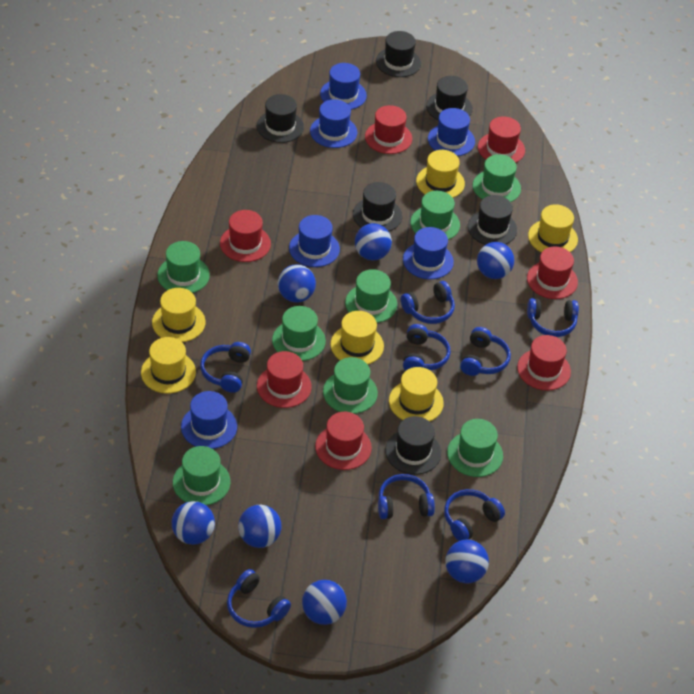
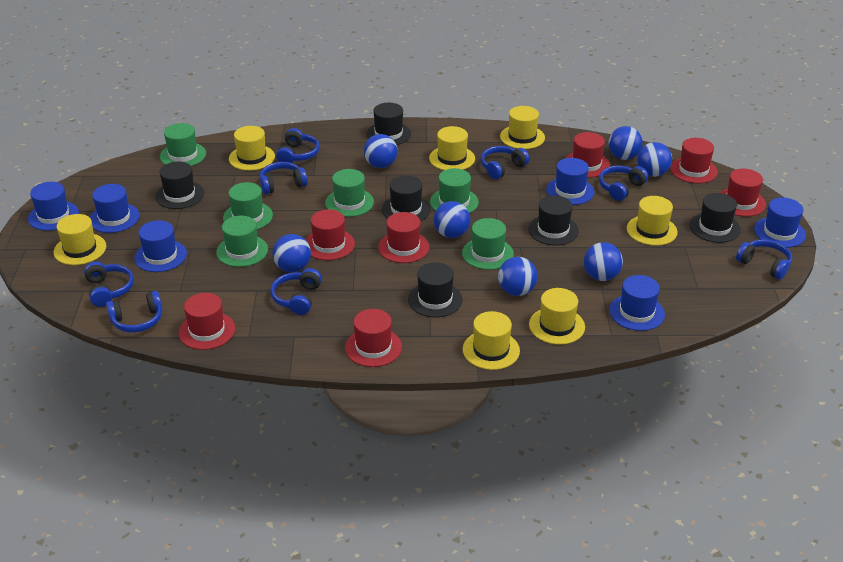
green hat: 8 -> 6
yellow hat: 6 -> 7

